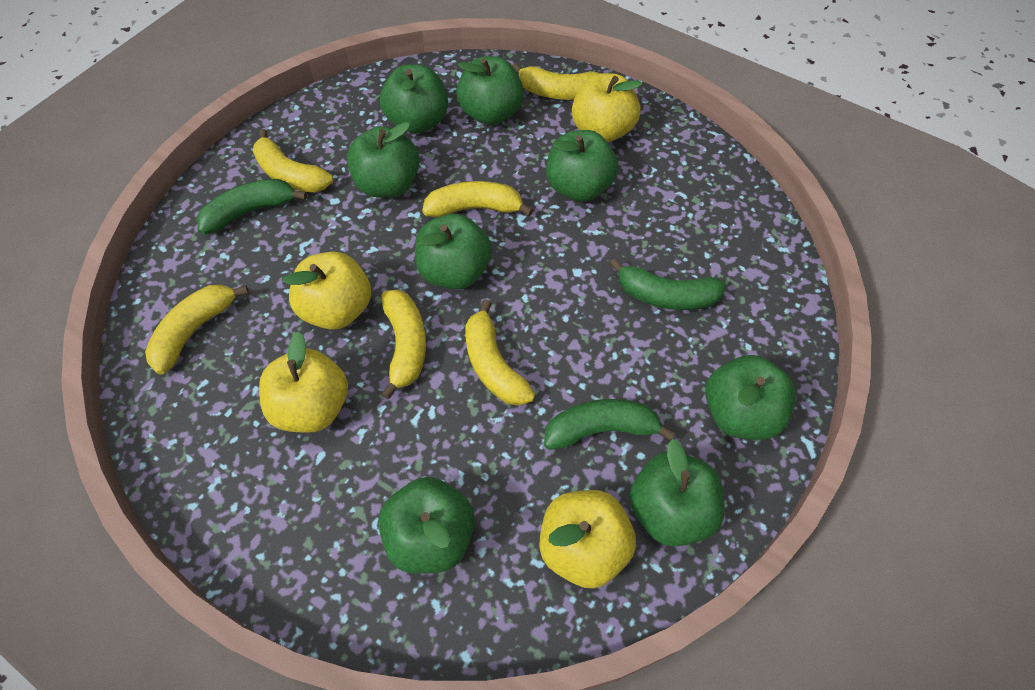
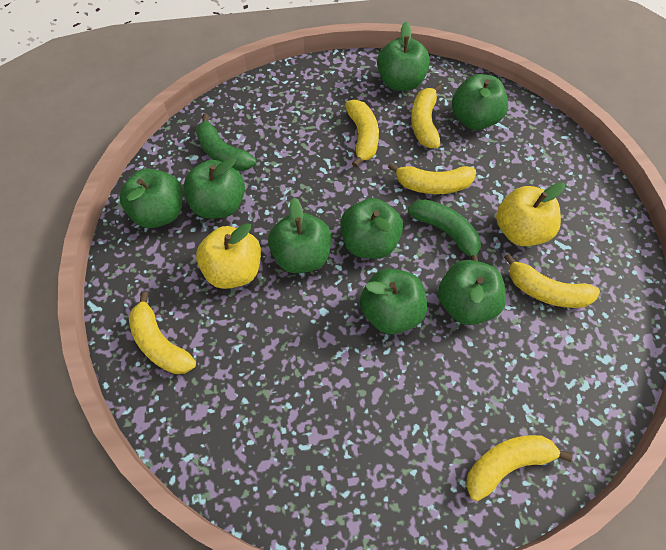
green banana: 3 -> 2
yellow apple: 4 -> 2

